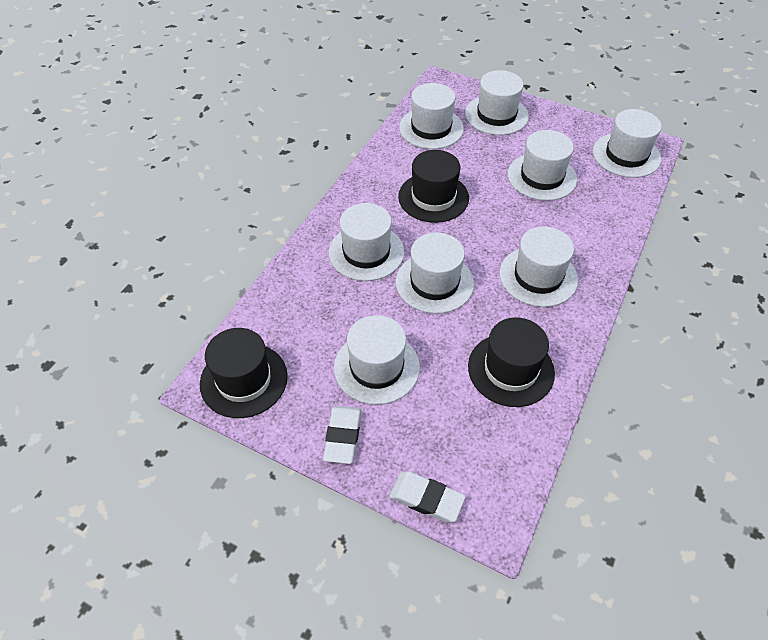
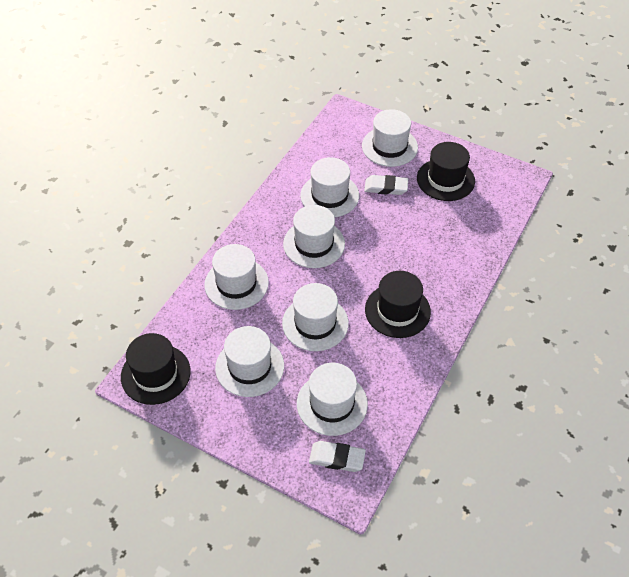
white hat: 8 -> 7

